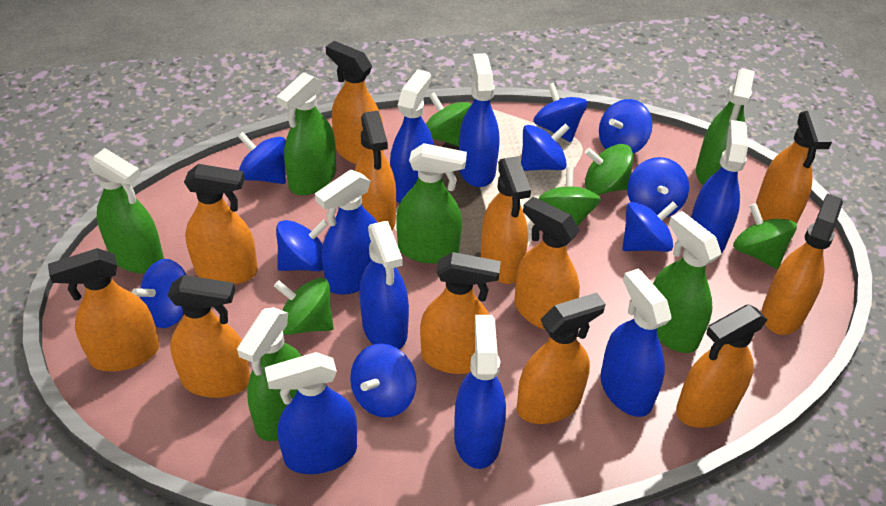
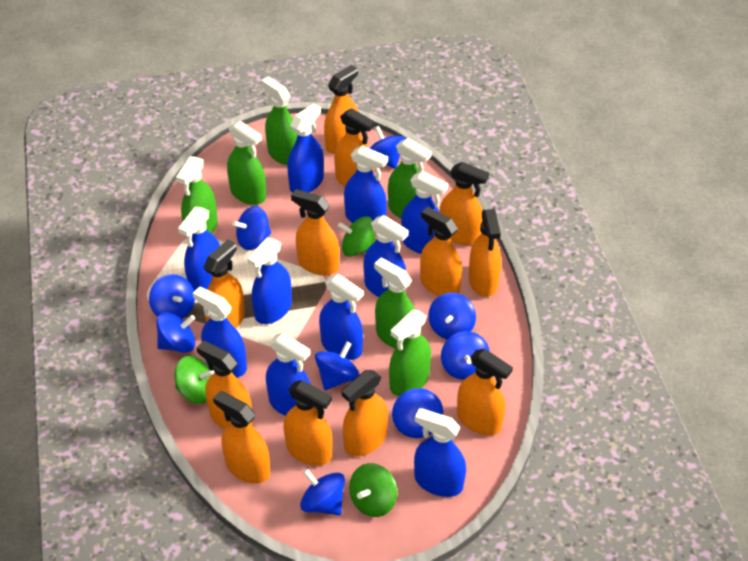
blue spray bottle: 8 -> 10
green spinning top: 5 -> 3

